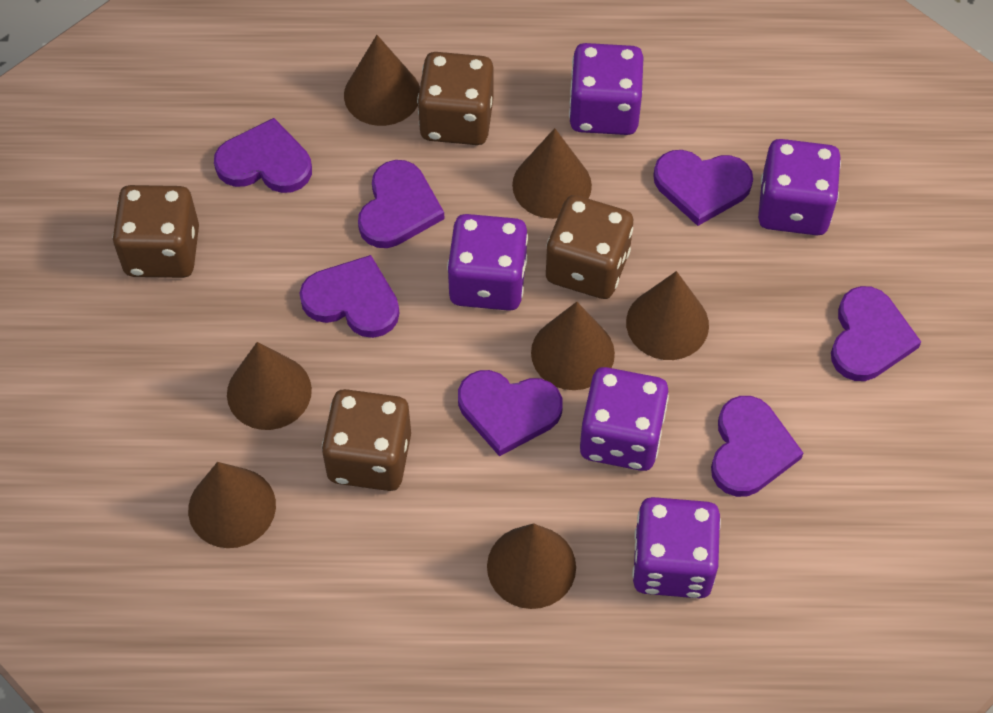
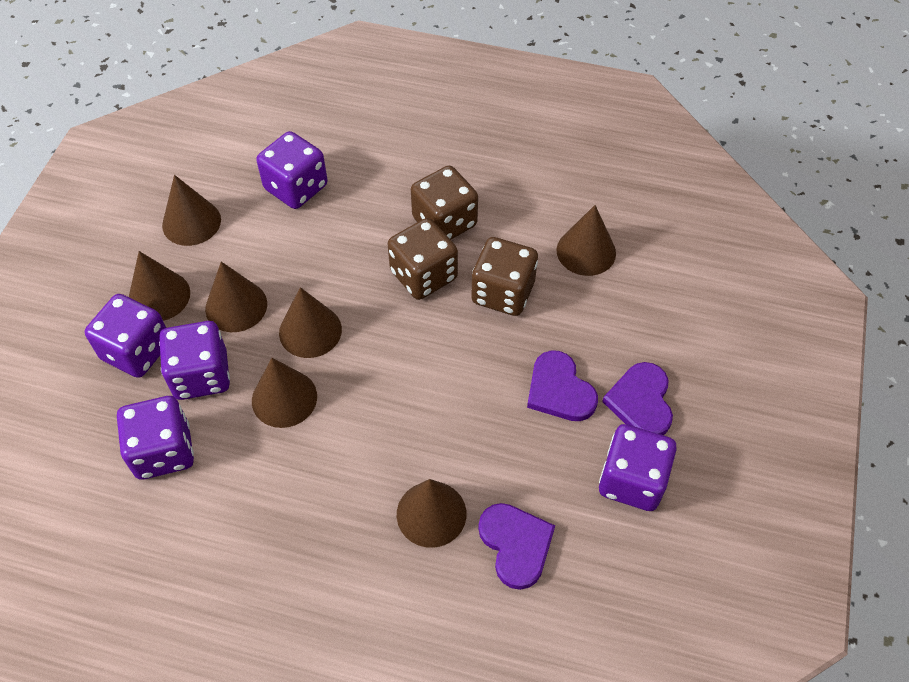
brown dice: 4 -> 3
purple heart: 7 -> 3

